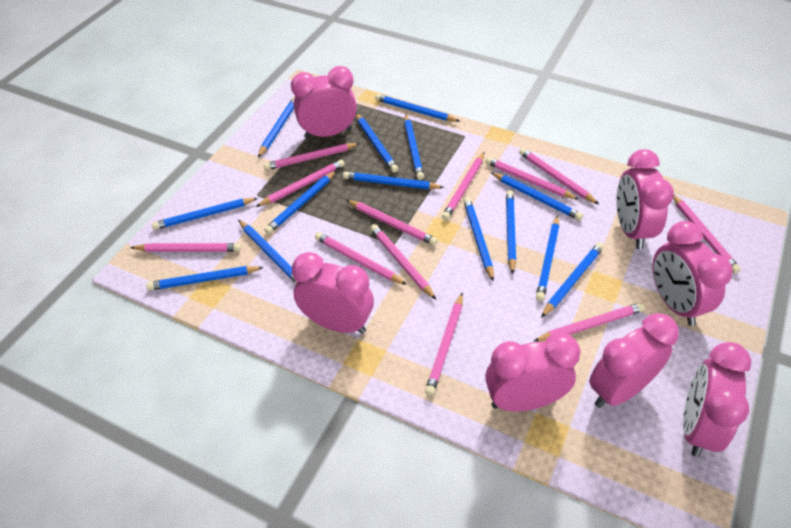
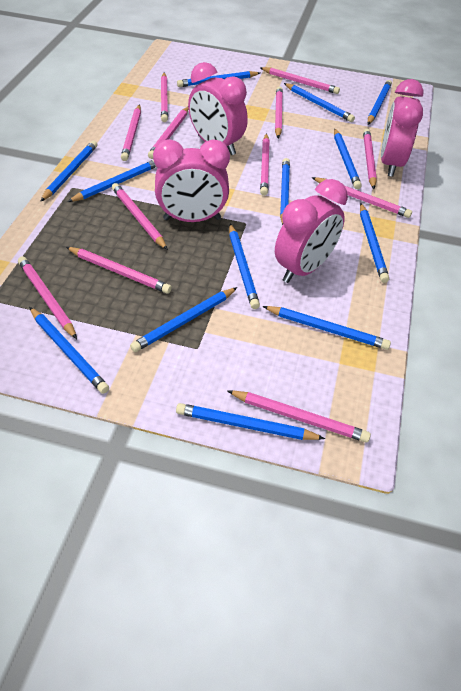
blue pencil: 14 -> 13
pink clock: 7 -> 4

